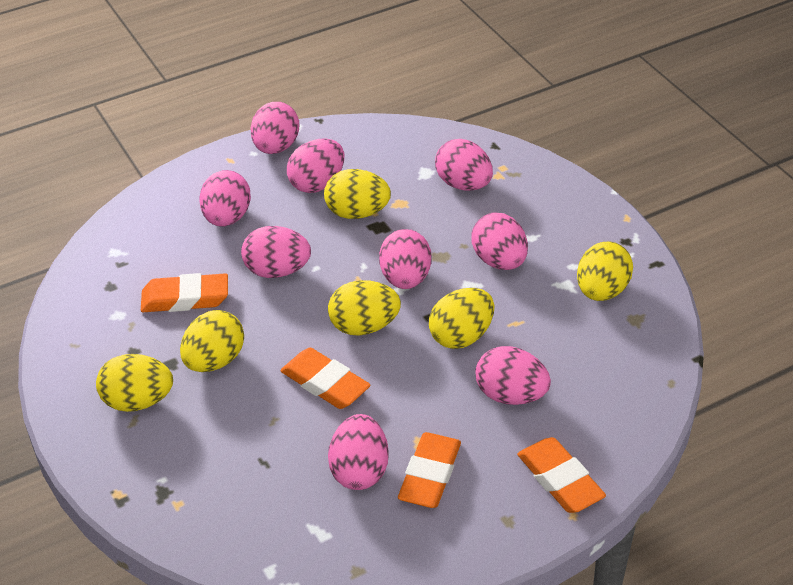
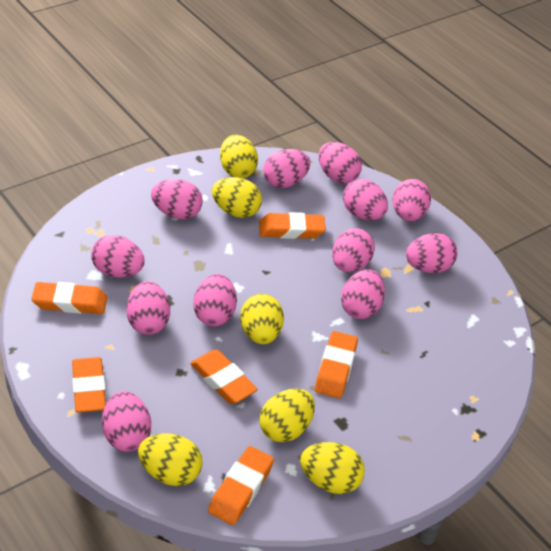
orange eraser: 4 -> 6
pink egg: 9 -> 12

